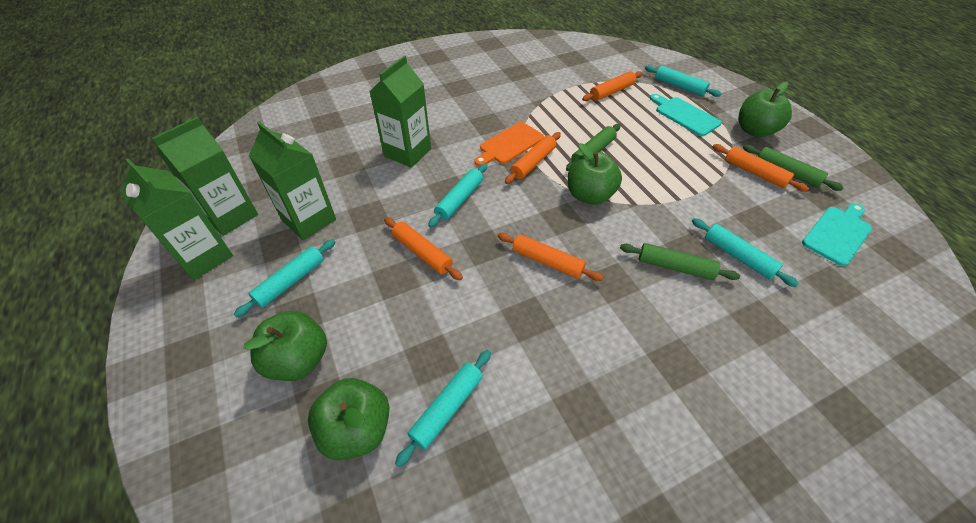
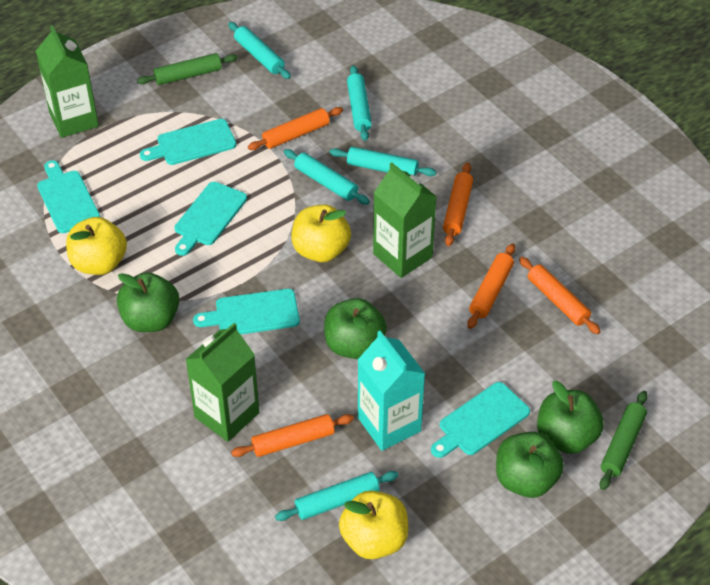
green carton: 4 -> 3
green rolling pin: 3 -> 2
orange cutting board: 1 -> 0
turquoise carton: 0 -> 1
turquoise cutting board: 2 -> 5
yellow apple: 0 -> 3

